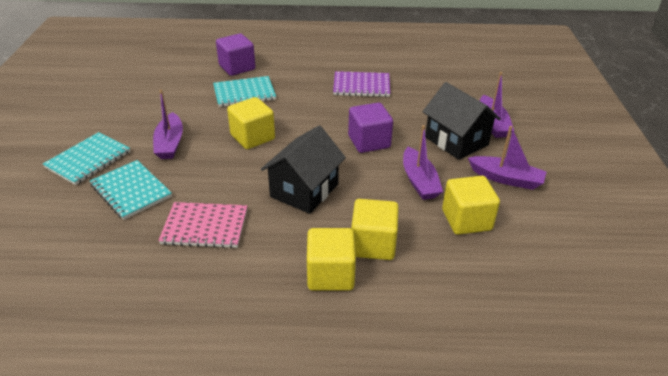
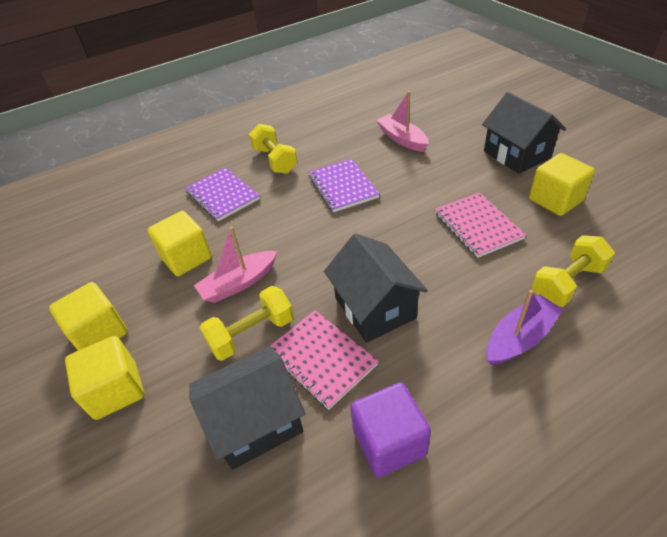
black house: 2 -> 3
pink boat: 0 -> 2
pink notebook: 1 -> 2
purple boat: 4 -> 1
purple cube: 2 -> 1
purple notebook: 1 -> 2
turquoise notebook: 3 -> 0
yellow dumbbell: 0 -> 3

